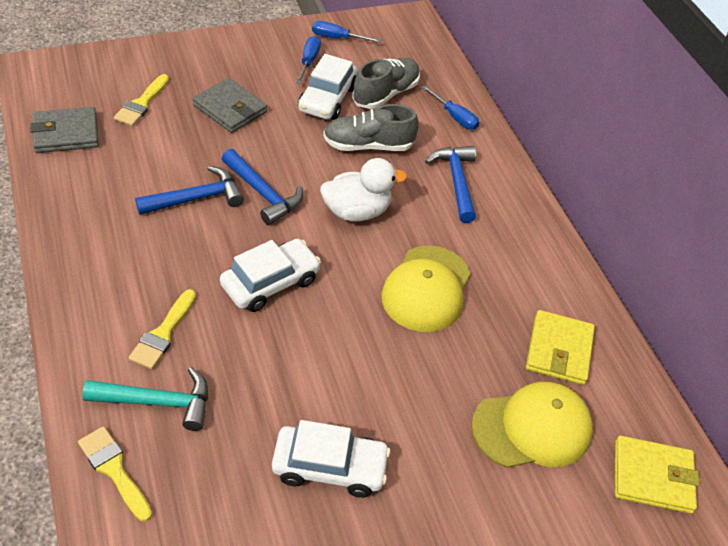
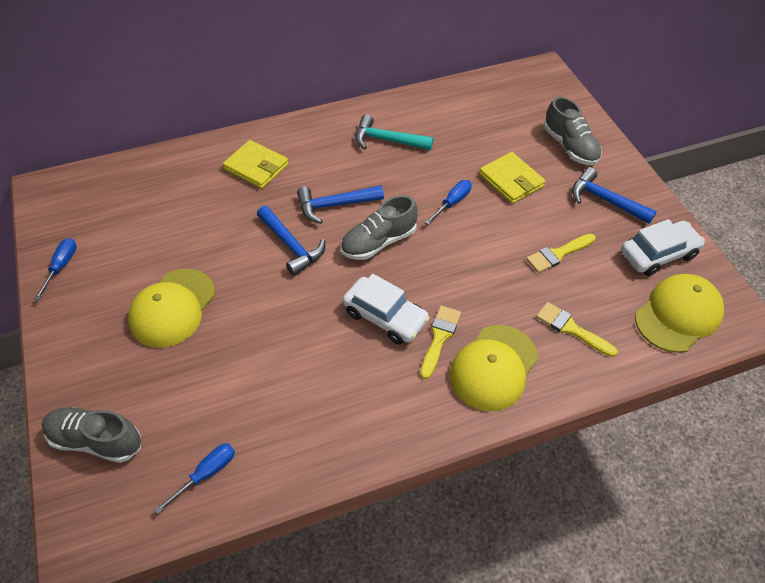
grey shoe: 2 -> 3
grey wallet: 2 -> 0
white car: 3 -> 2
white duck: 1 -> 0
yellow cap: 2 -> 3

